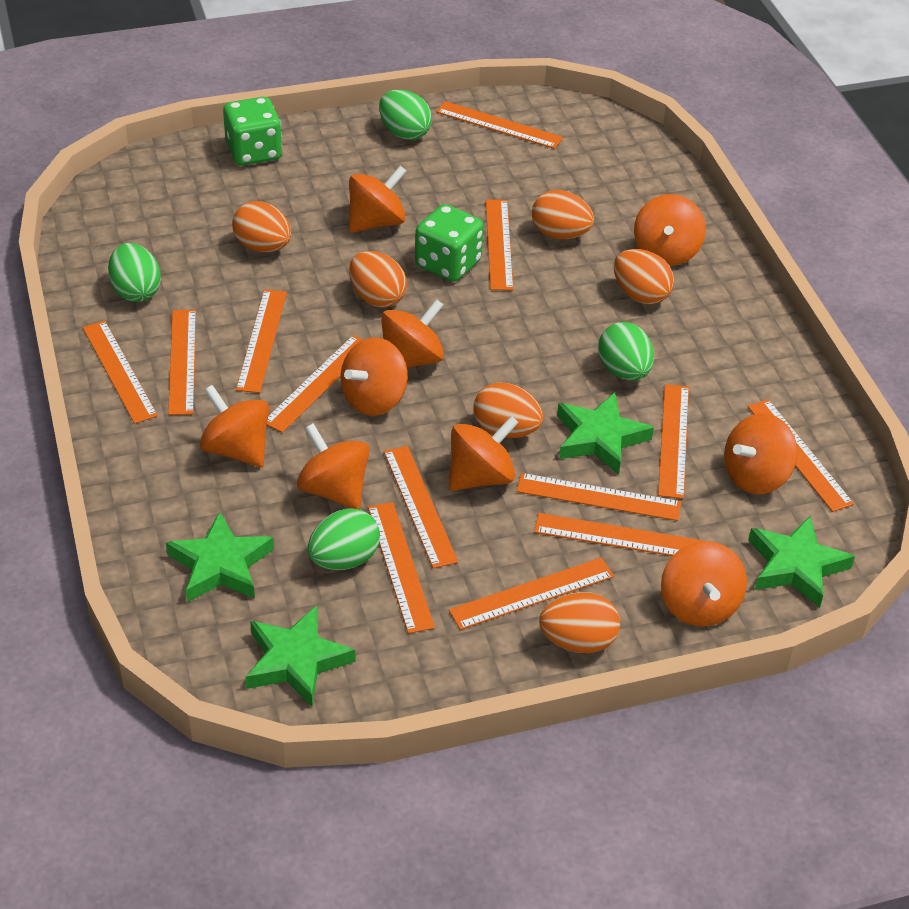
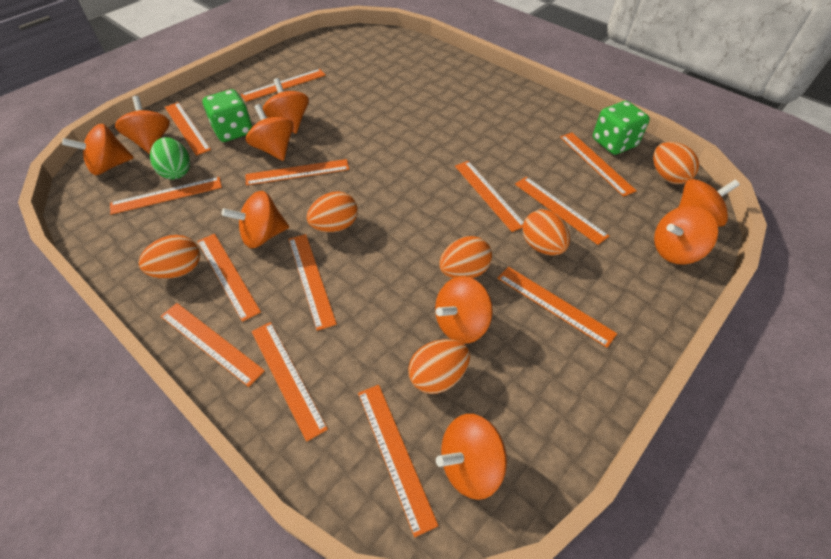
green egg: 4 -> 1
green star: 4 -> 0

